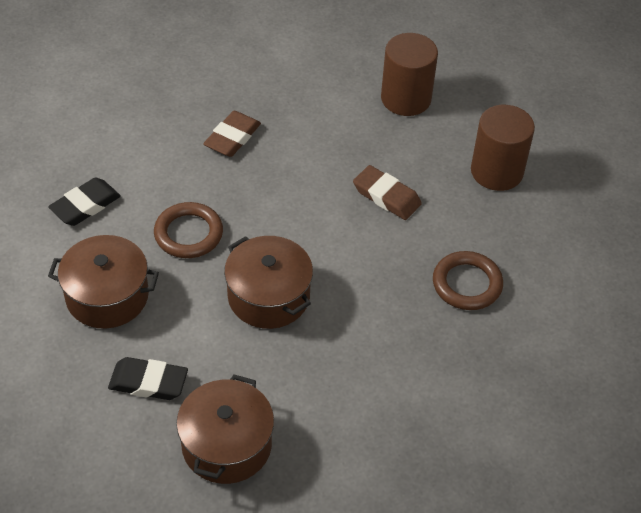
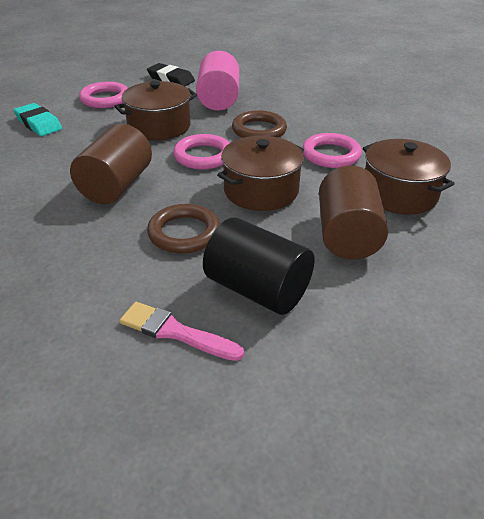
black cylinder: 0 -> 1
black eraser: 2 -> 1
brown eraser: 2 -> 0
pink brush: 0 -> 1
pink cylinder: 0 -> 1
pink ring: 0 -> 3
turquoise eraser: 0 -> 1

